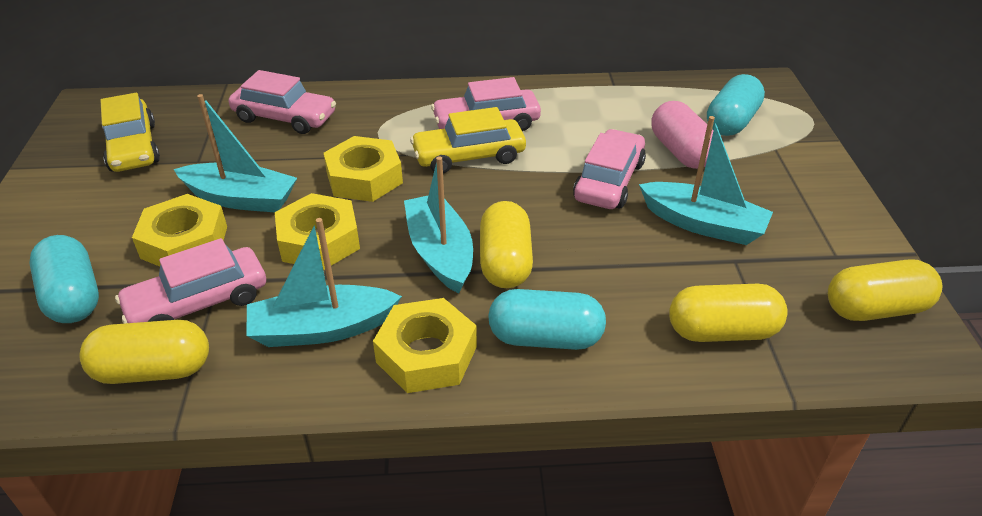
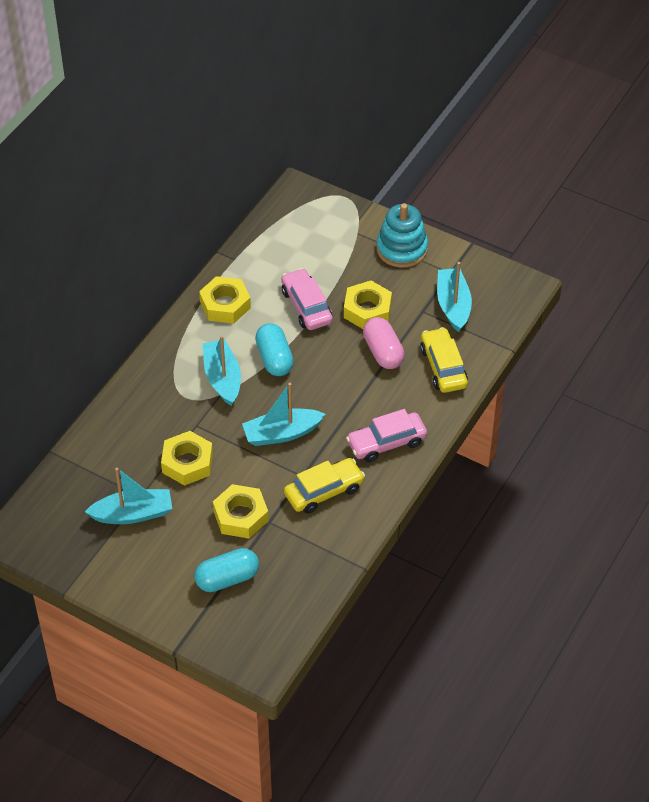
pink car: 4 -> 2
turquoise capsule: 3 -> 2
turquoise stacking toy: 0 -> 1
yellow capsule: 4 -> 0

